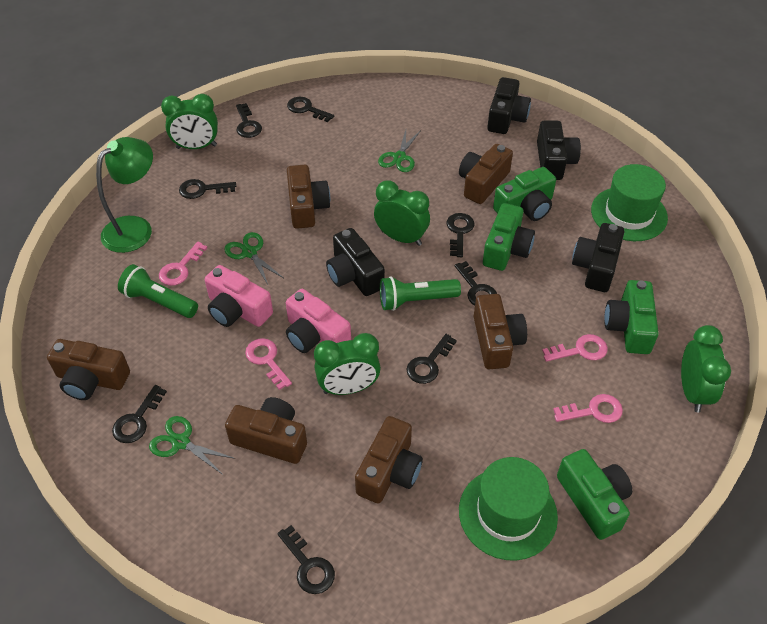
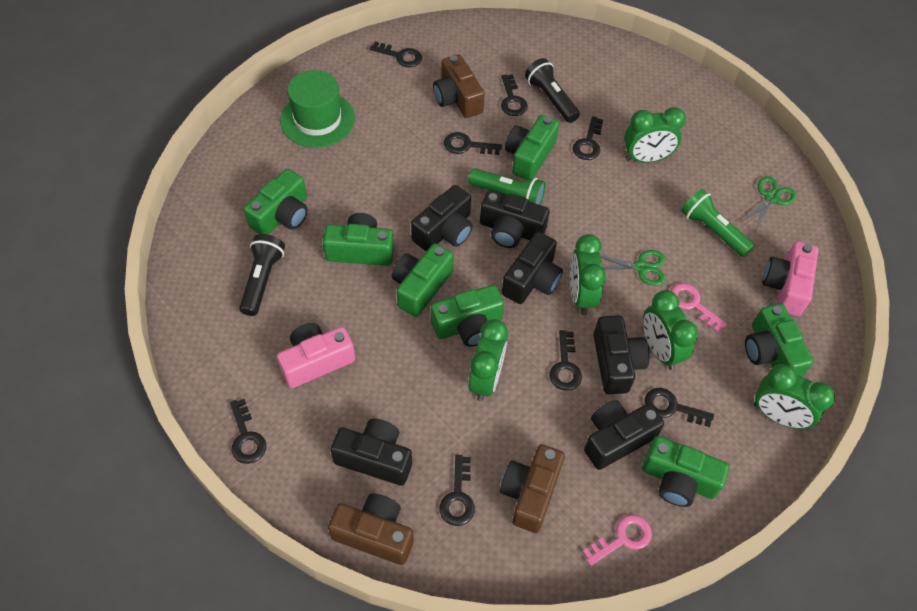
black camera: 4 -> 6
black flashlight: 0 -> 2
brown camera: 6 -> 3
green camera: 4 -> 7
green clock: 4 -> 5
green hat: 2 -> 1
green lamp: 1 -> 0
green scissors: 3 -> 2
pink key: 4 -> 2

